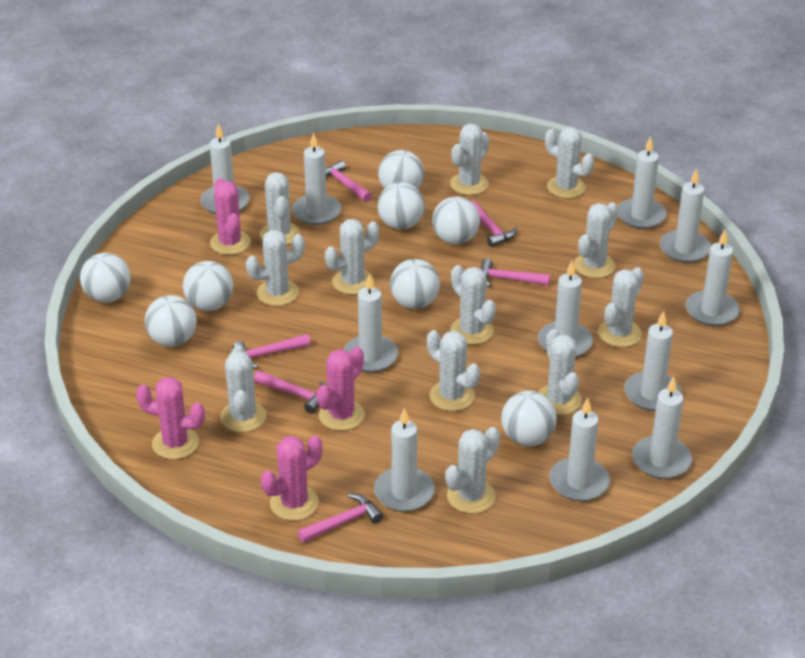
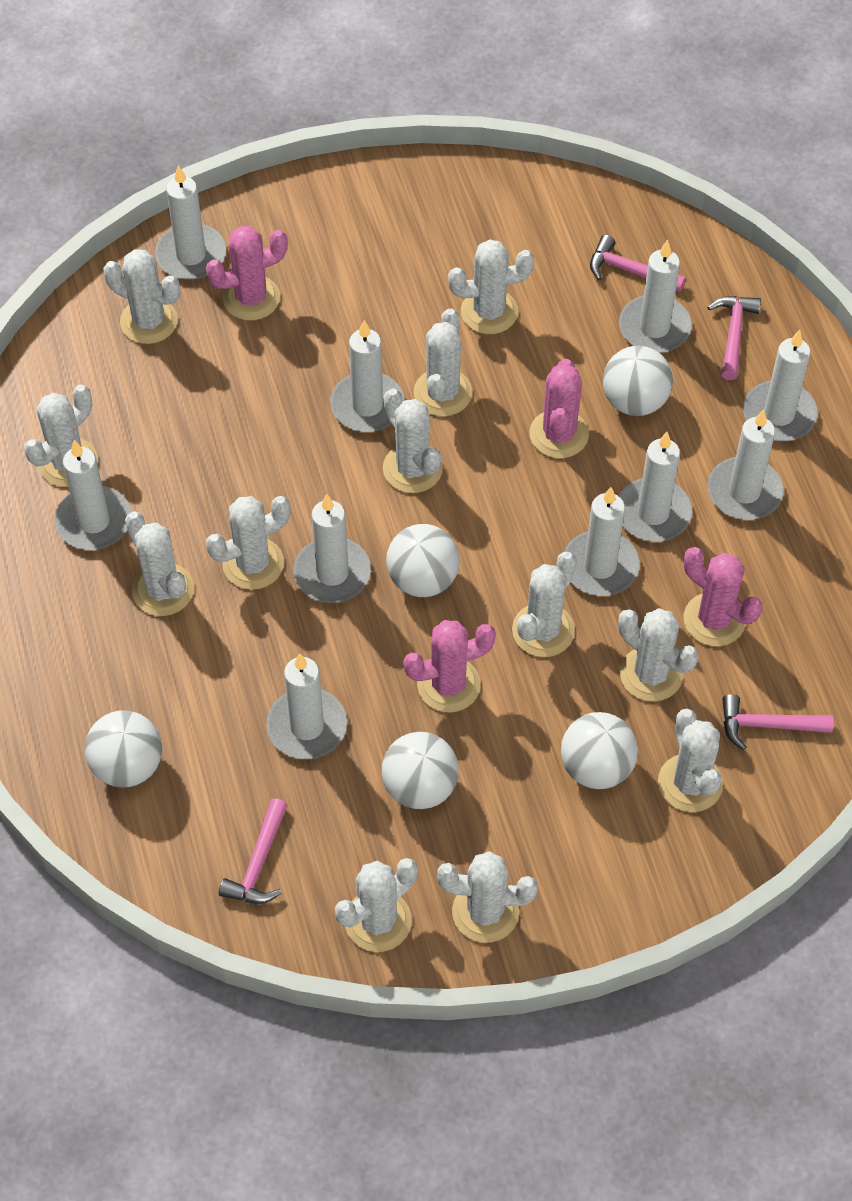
pink hammer: 6 -> 4
white ball: 8 -> 5
white candle: 11 -> 10

